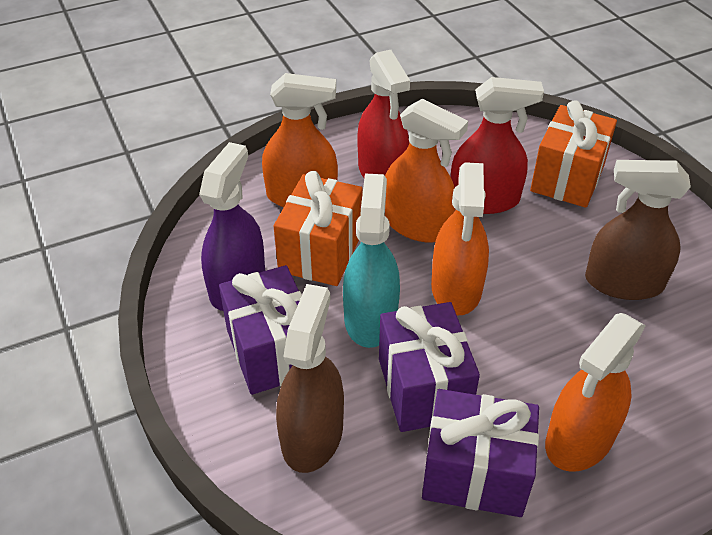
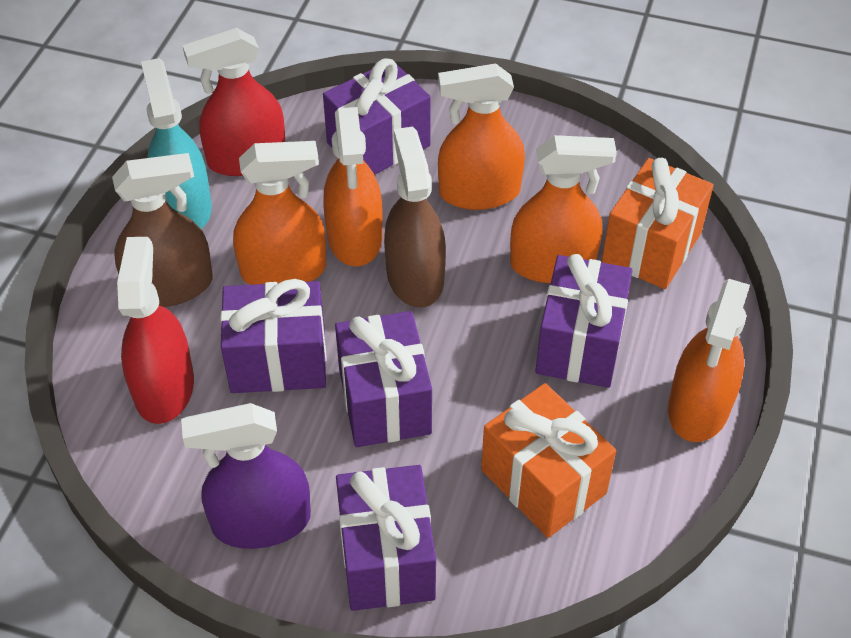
orange spray bottle: 4 -> 5
purple gift: 3 -> 5

